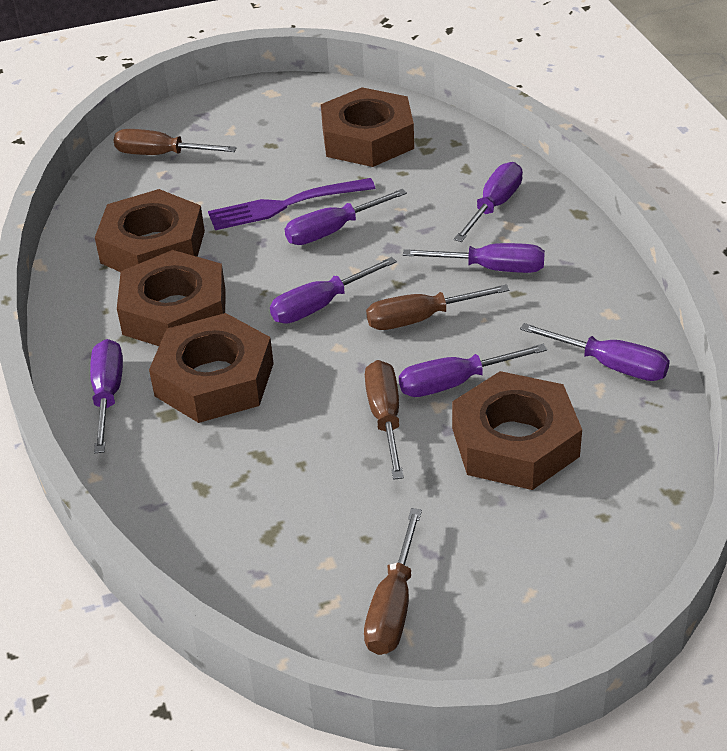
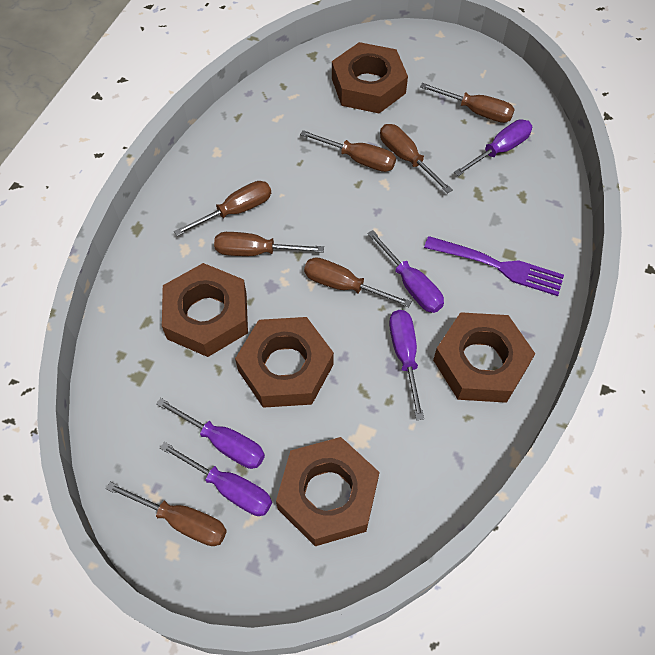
brown screwdriver: 4 -> 7
purple screwdriver: 7 -> 5

